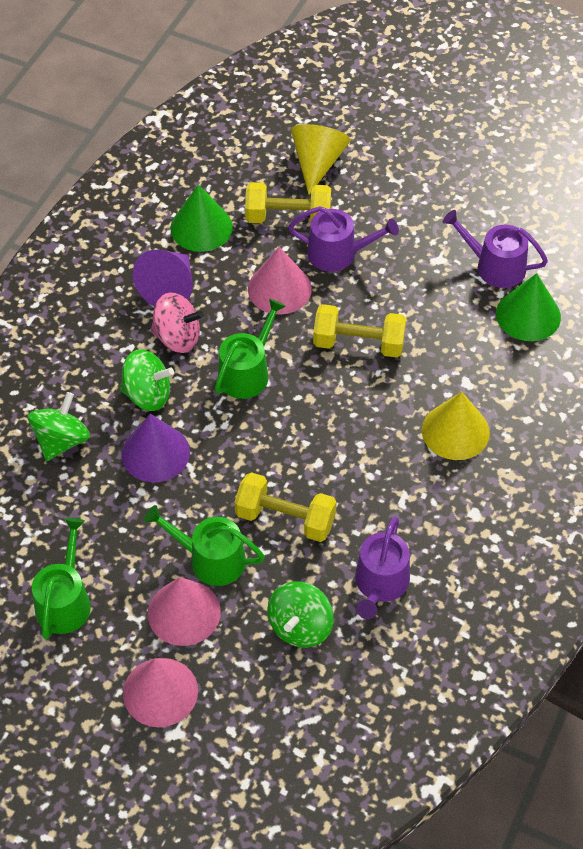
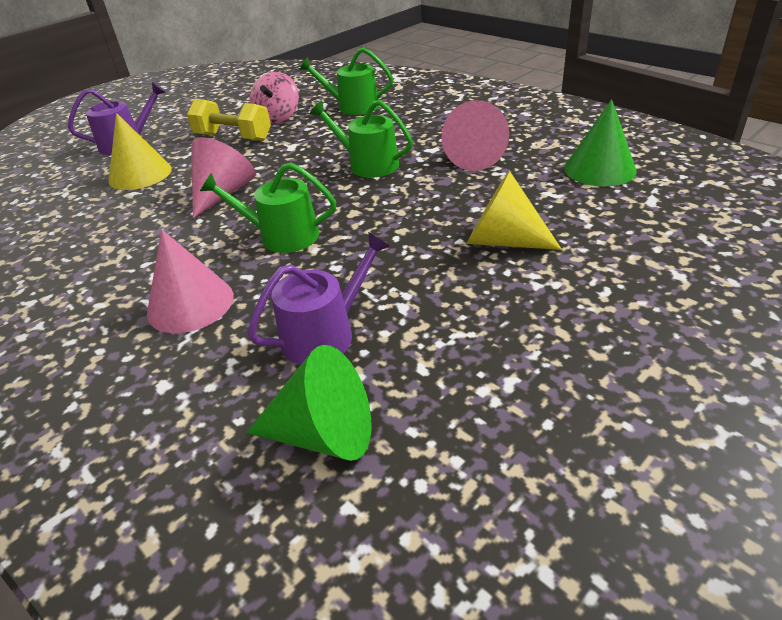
green spinning top: 3 -> 0
purple cone: 2 -> 0
purple watering can: 3 -> 2
yellow dumbbell: 3 -> 1

